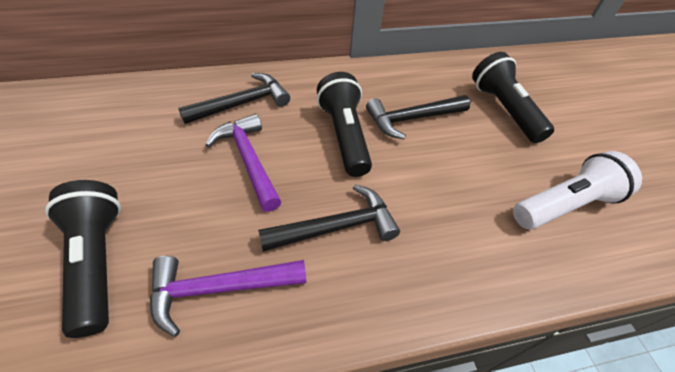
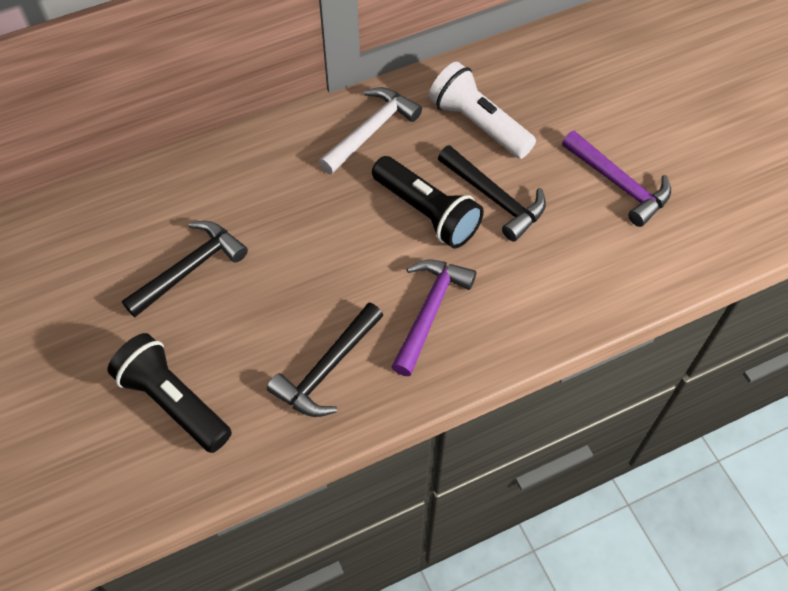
black flashlight: 3 -> 2
white hammer: 0 -> 1

